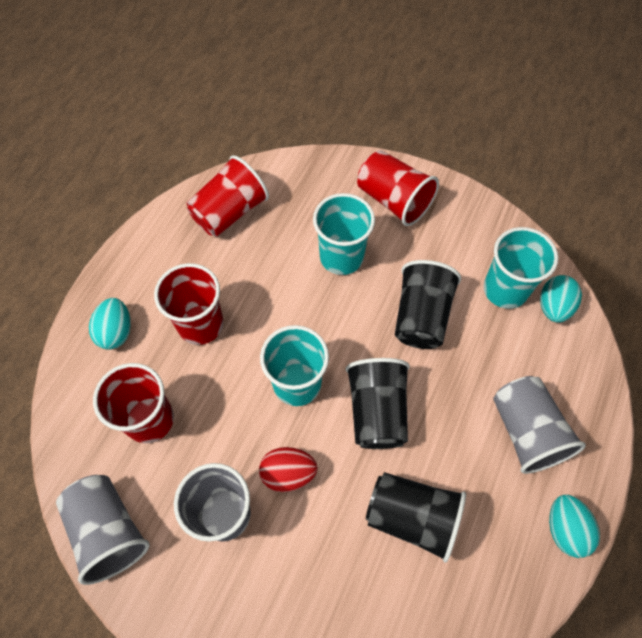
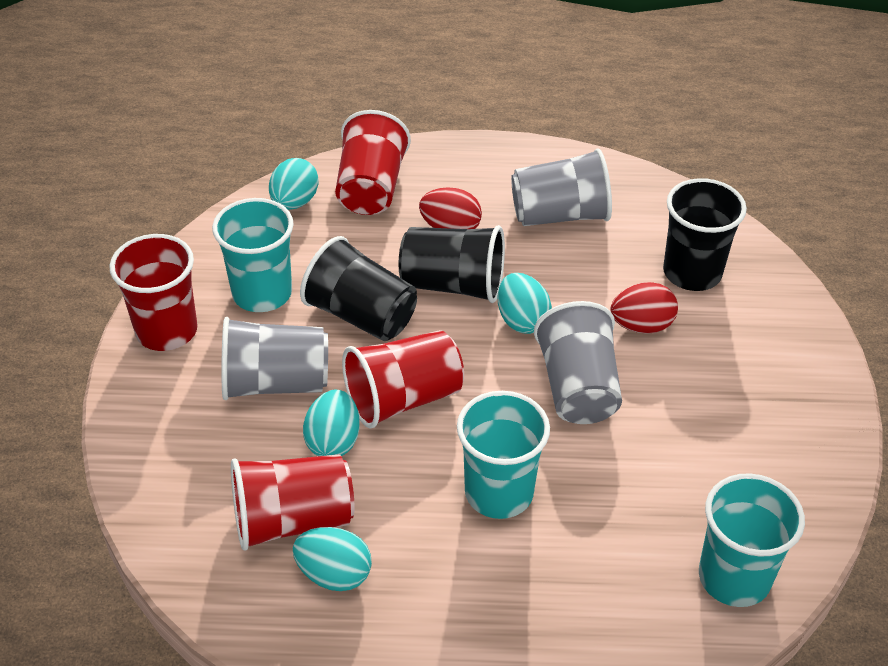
red egg: 1 -> 2
turquoise egg: 3 -> 4

